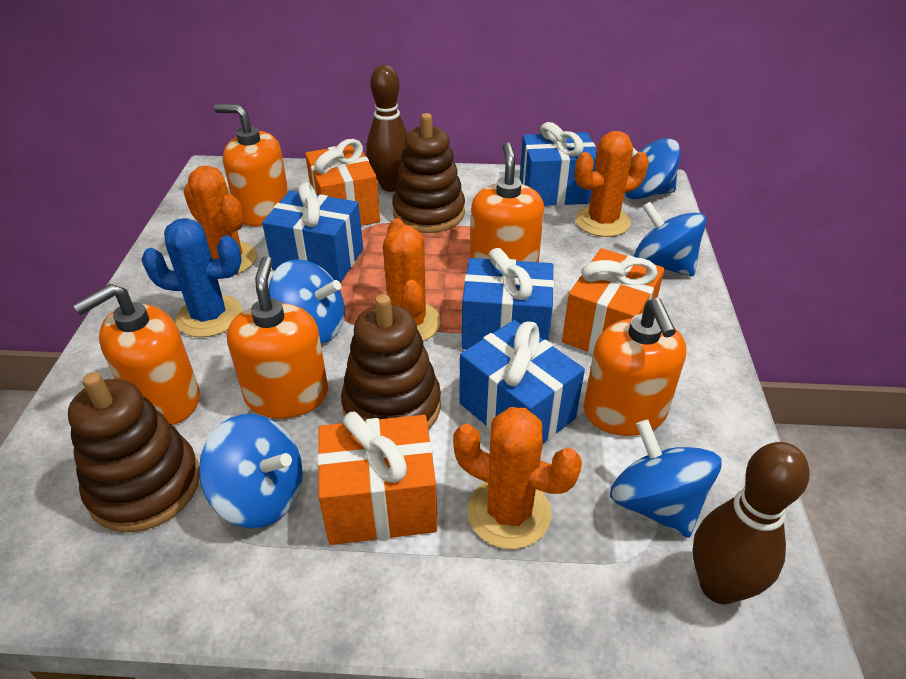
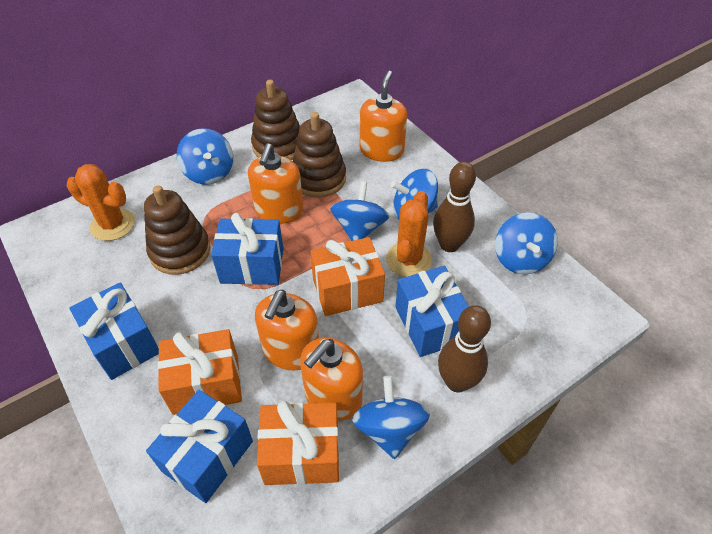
blue cactus: 1 -> 0
orange cactus: 4 -> 2
orange soap dispenser: 5 -> 4

